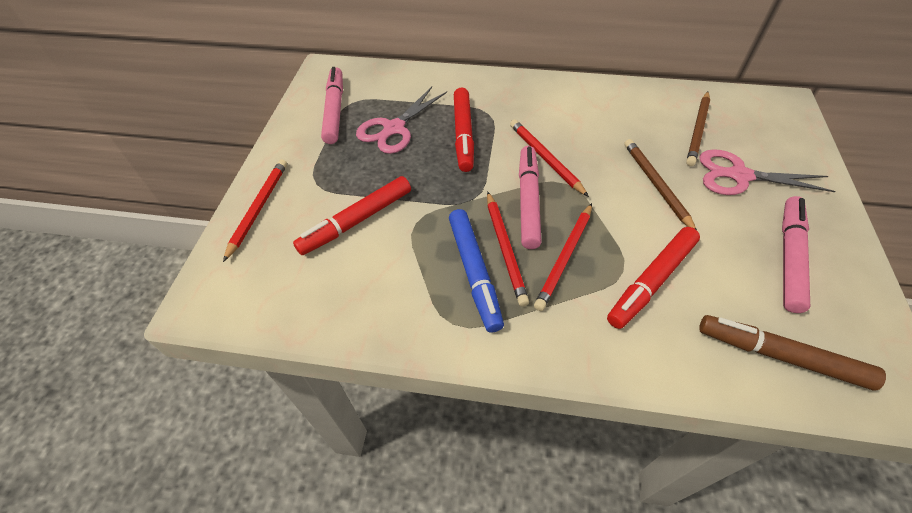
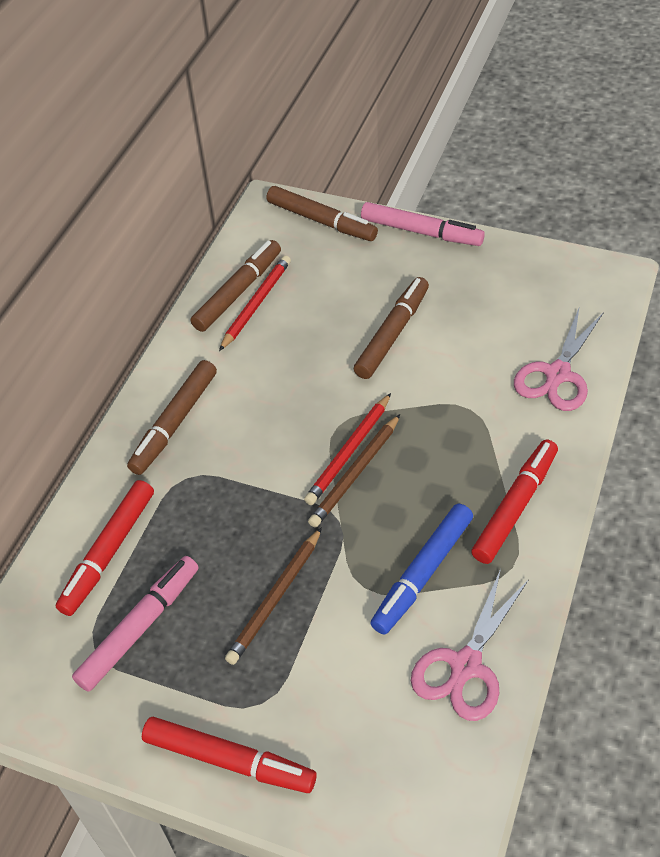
brown marker: 1 -> 4
pink marker: 3 -> 2
red pencil: 4 -> 2

